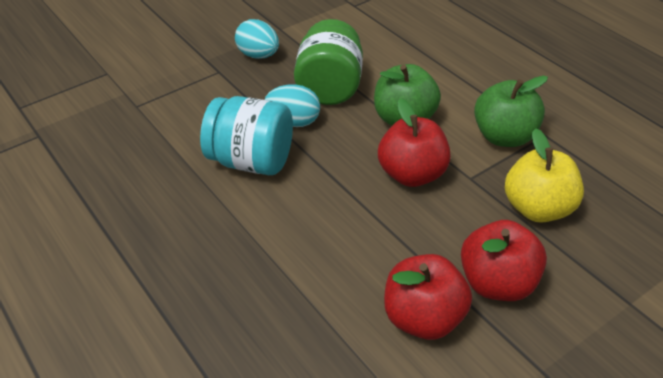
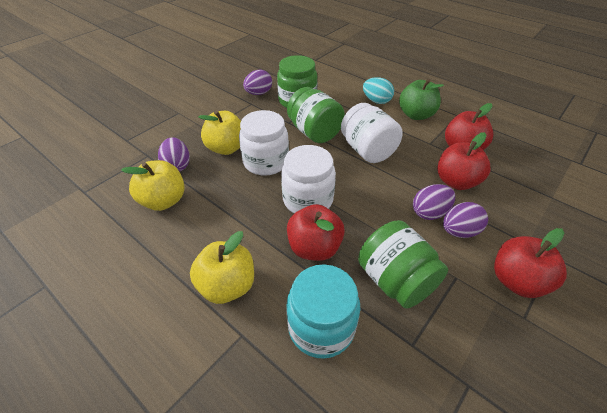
green apple: 2 -> 1
green jar: 1 -> 3
purple egg: 0 -> 4
red apple: 3 -> 4
turquoise egg: 2 -> 1
white jar: 0 -> 3
yellow apple: 1 -> 3

